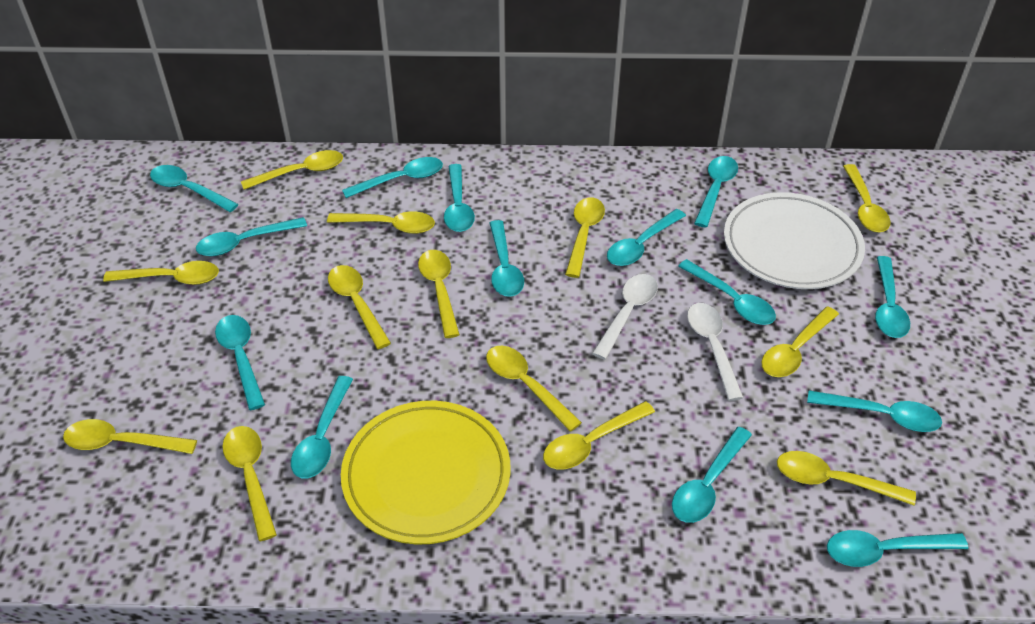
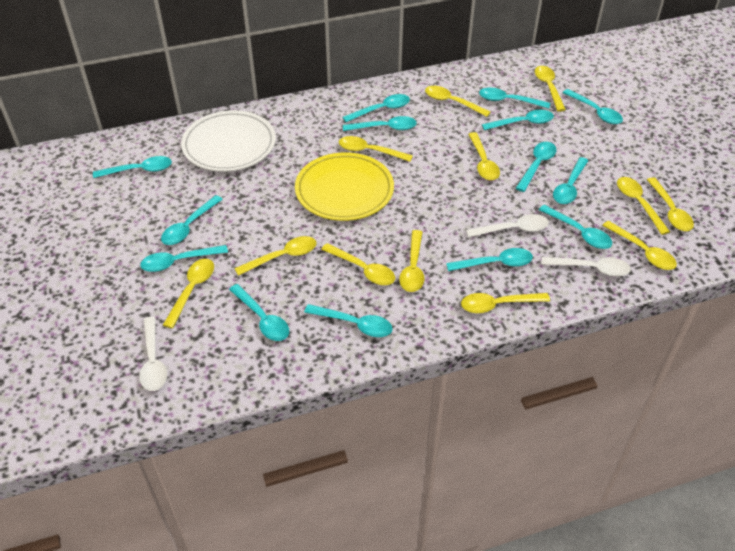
white spoon: 2 -> 3
yellow spoon: 13 -> 12

